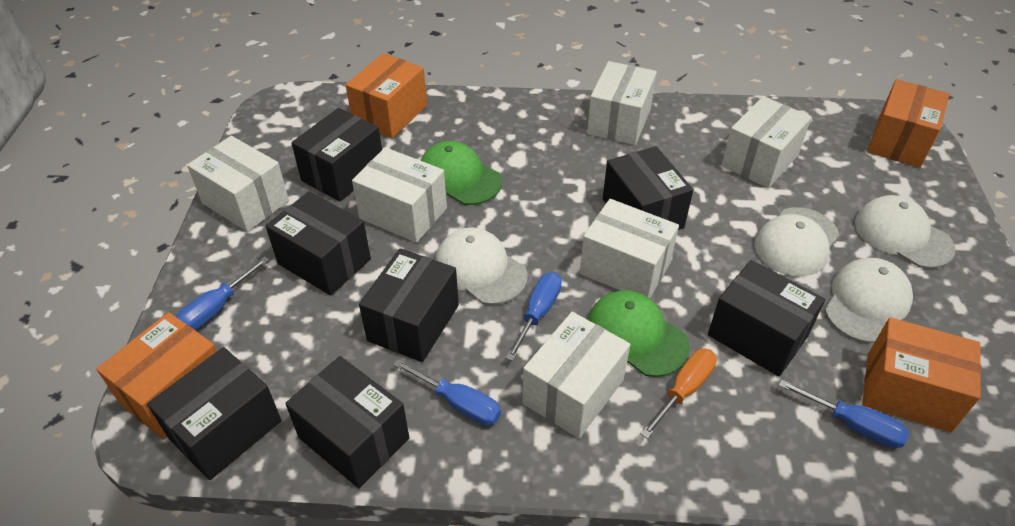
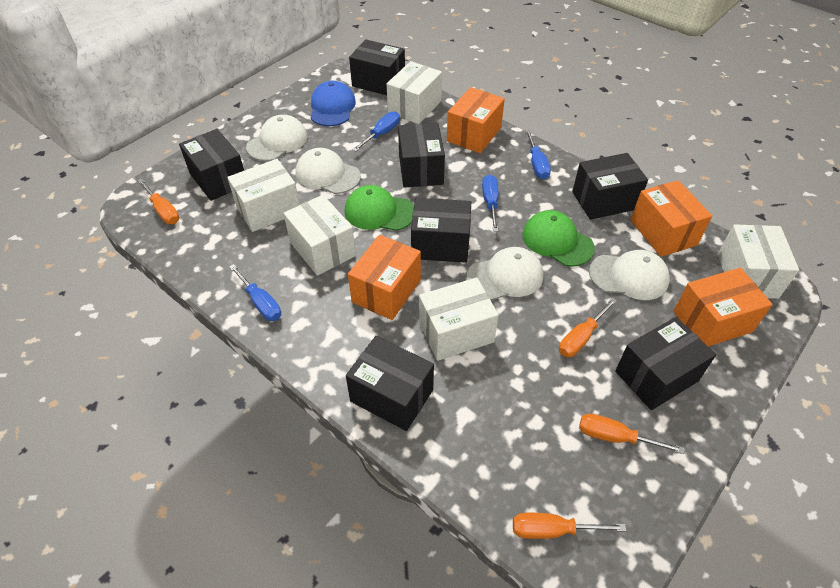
blue cap: 0 -> 1
orange screwdriver: 1 -> 4
white box: 6 -> 5

